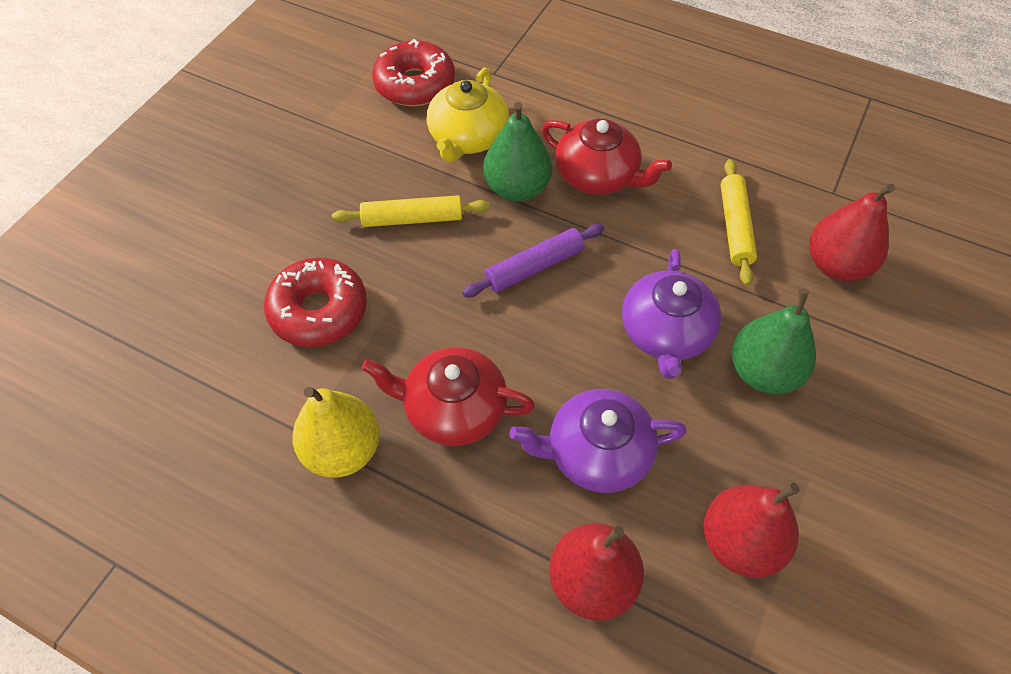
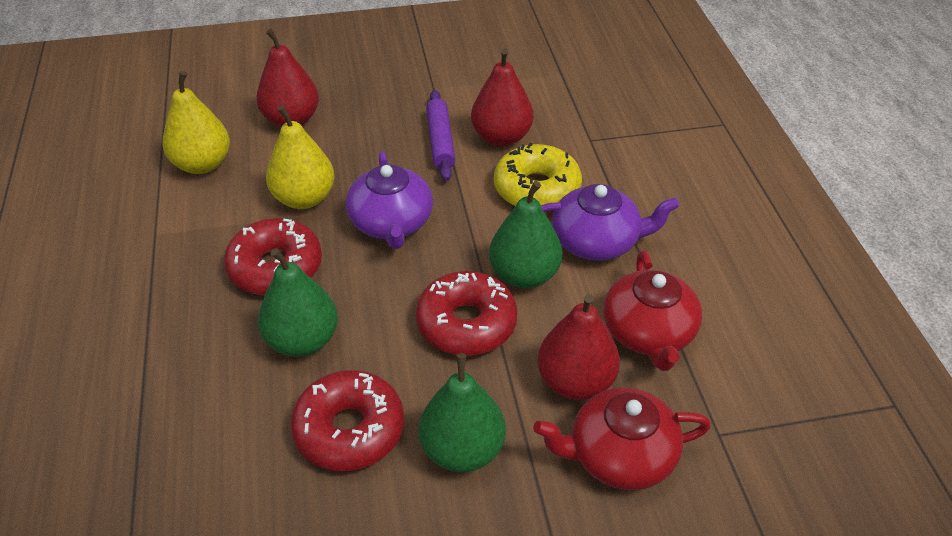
green pear: 2 -> 3
red donut: 2 -> 3
yellow donut: 0 -> 1
yellow pear: 1 -> 2
yellow rolling pin: 2 -> 0
yellow teapot: 1 -> 0

